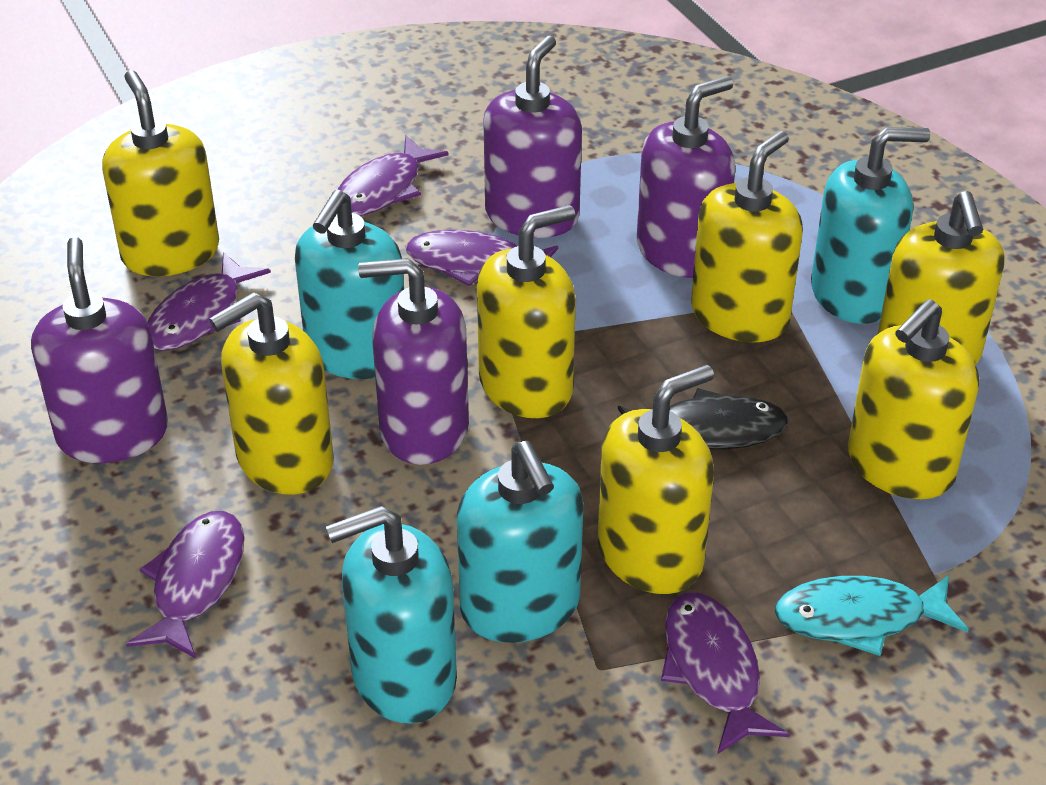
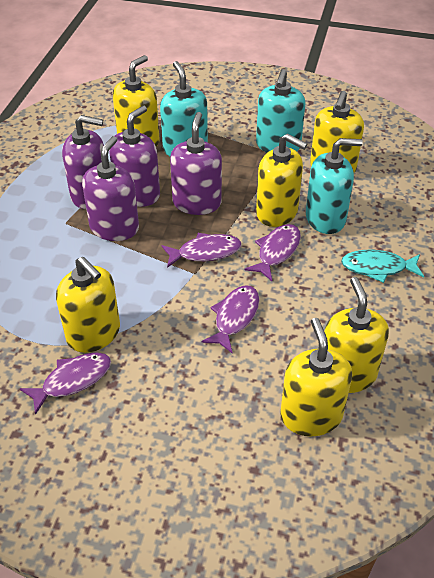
black fish: 1 -> 0
purple fish: 5 -> 4
turquoise soap dispenser: 4 -> 3
yellow soap dispenser: 7 -> 6

